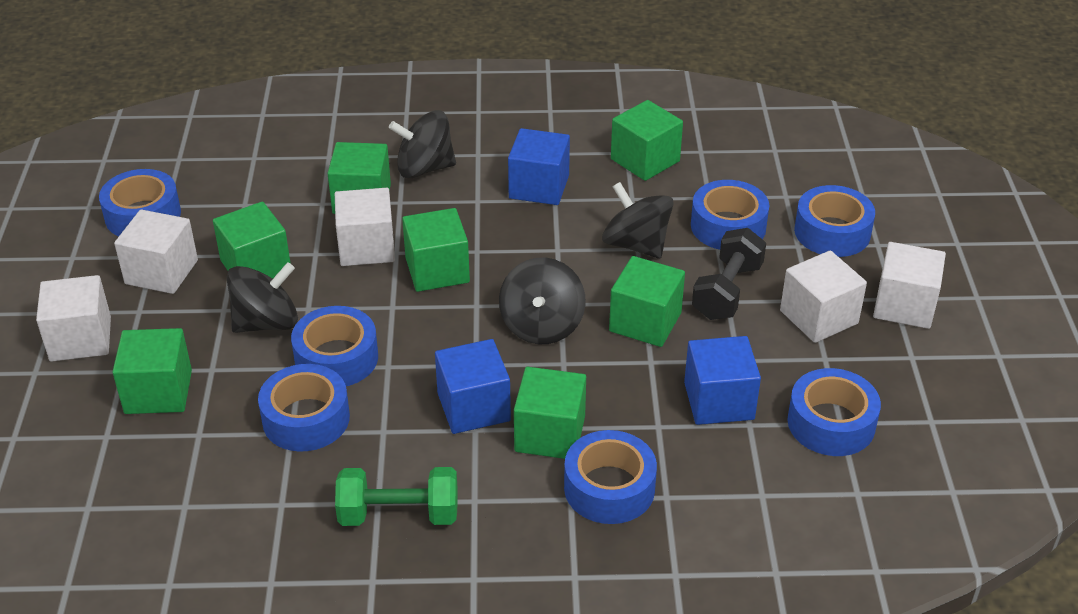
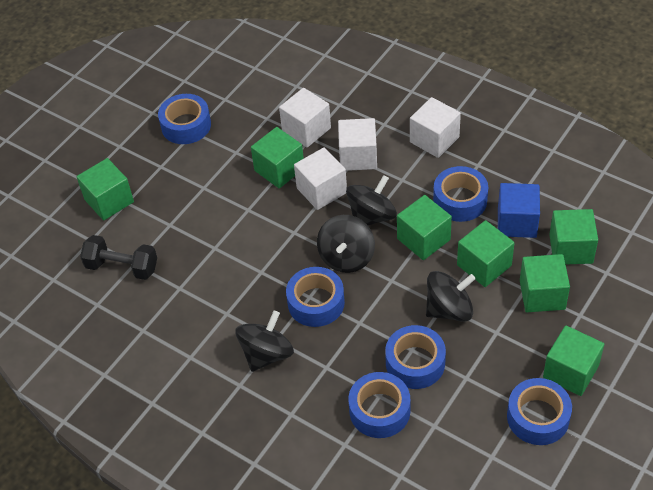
blue cube: 3 -> 1
blue tape: 7 -> 6
green dumbbell: 1 -> 0
white cube: 5 -> 4

